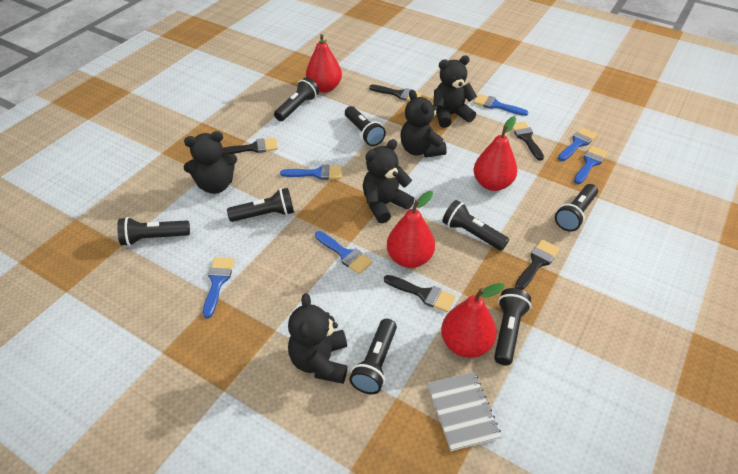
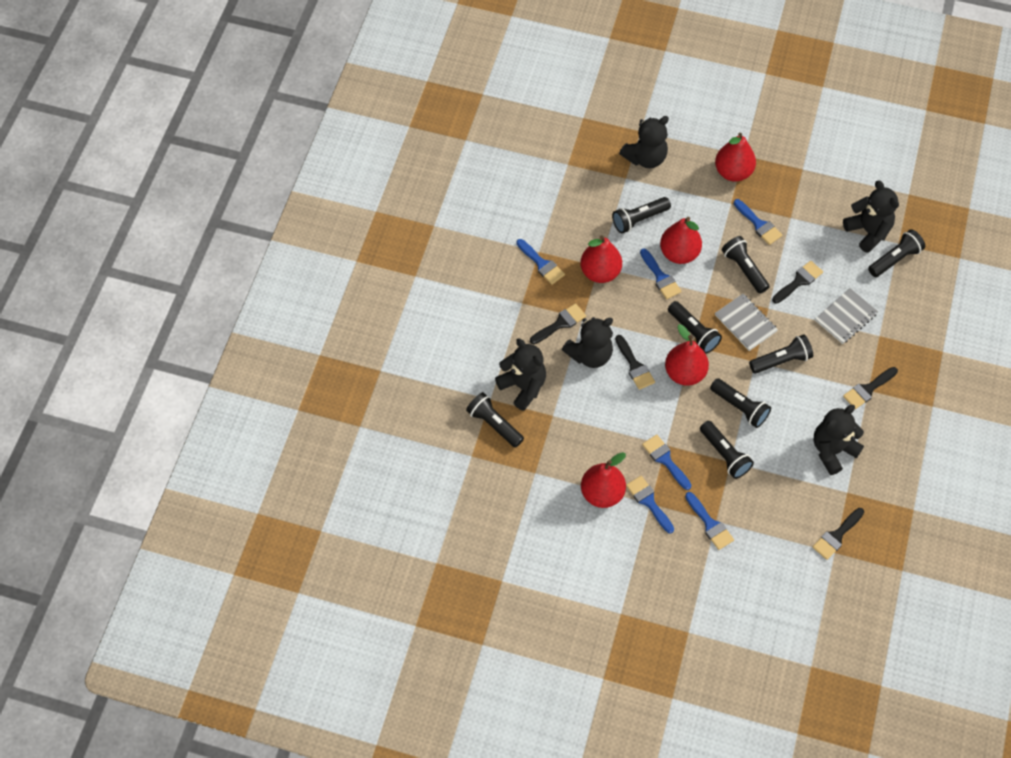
grey notebook: 1 -> 2
red pear: 4 -> 5

